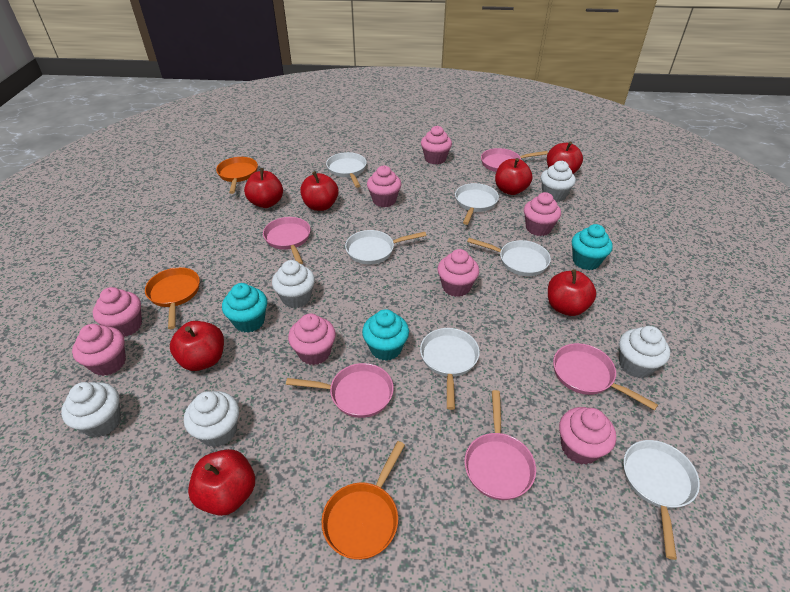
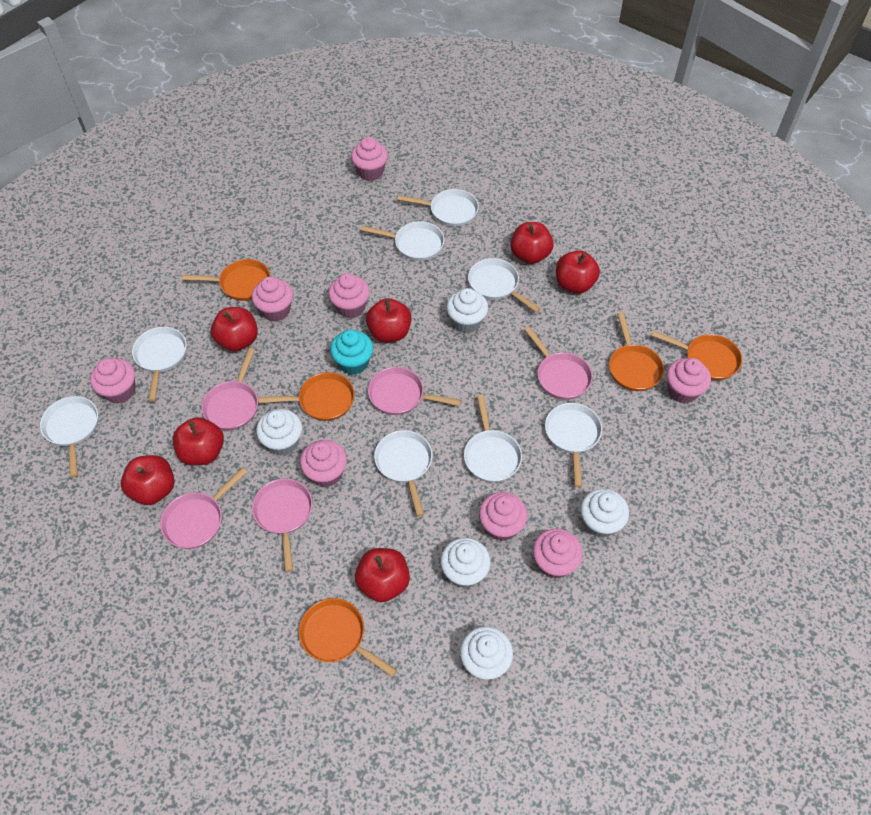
orange pan: 3 -> 5
turquoise cupcake: 3 -> 1
white pan: 6 -> 8

